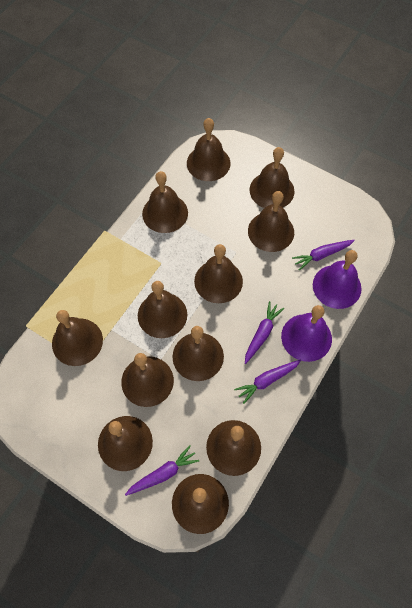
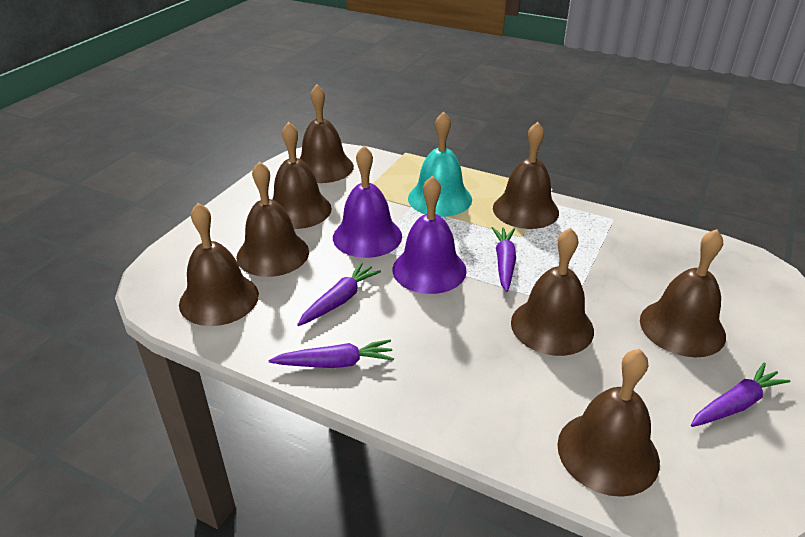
brown bell: 12 -> 8
turquoise bell: 0 -> 1

